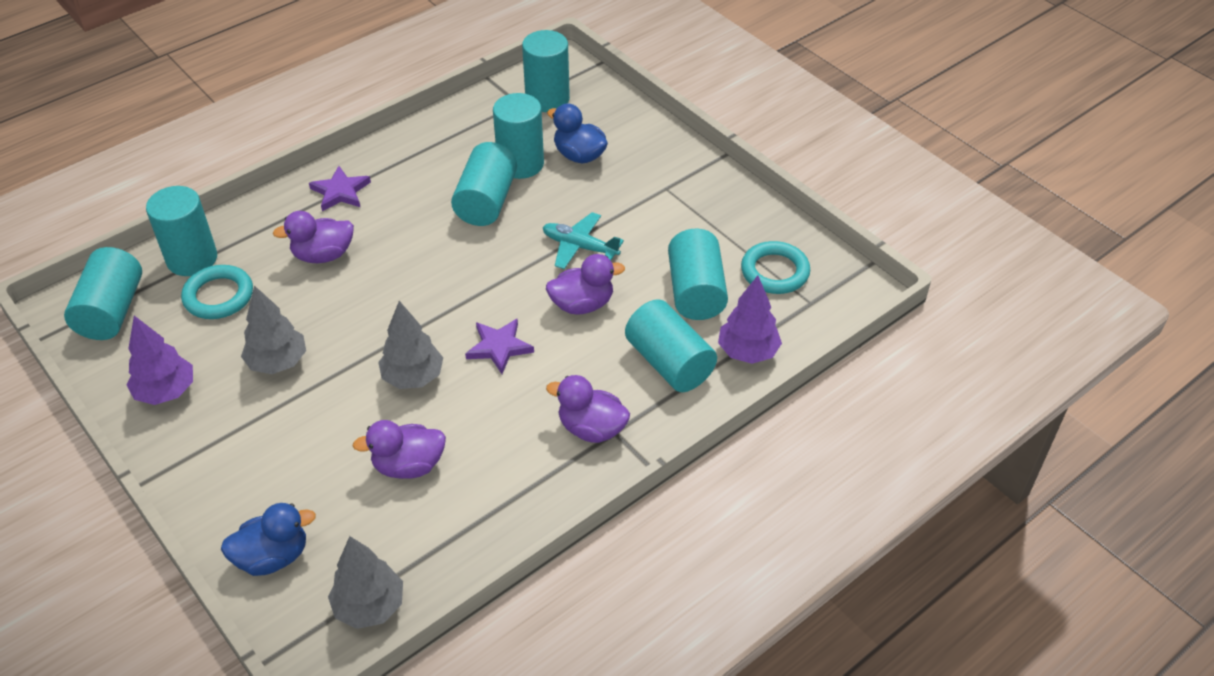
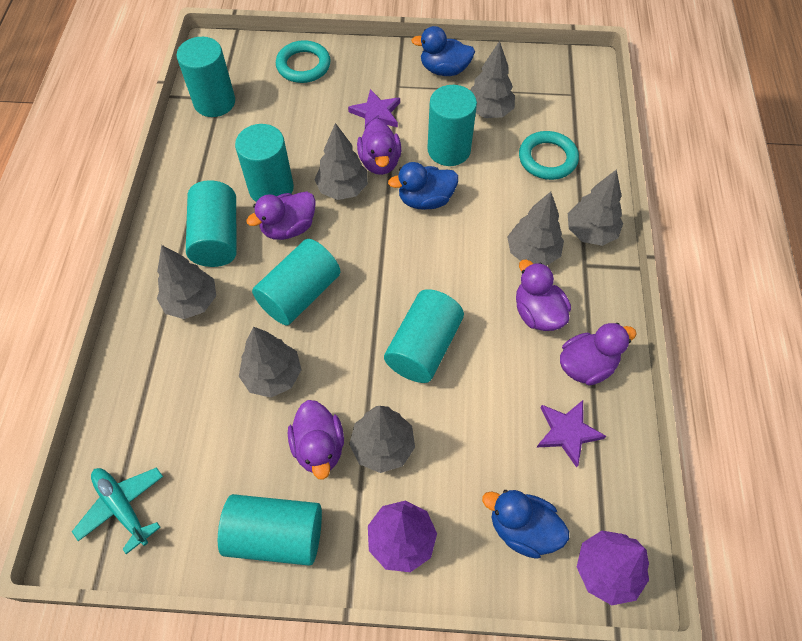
blue duck: 2 -> 3
grey tree: 3 -> 7
purple duck: 4 -> 5

